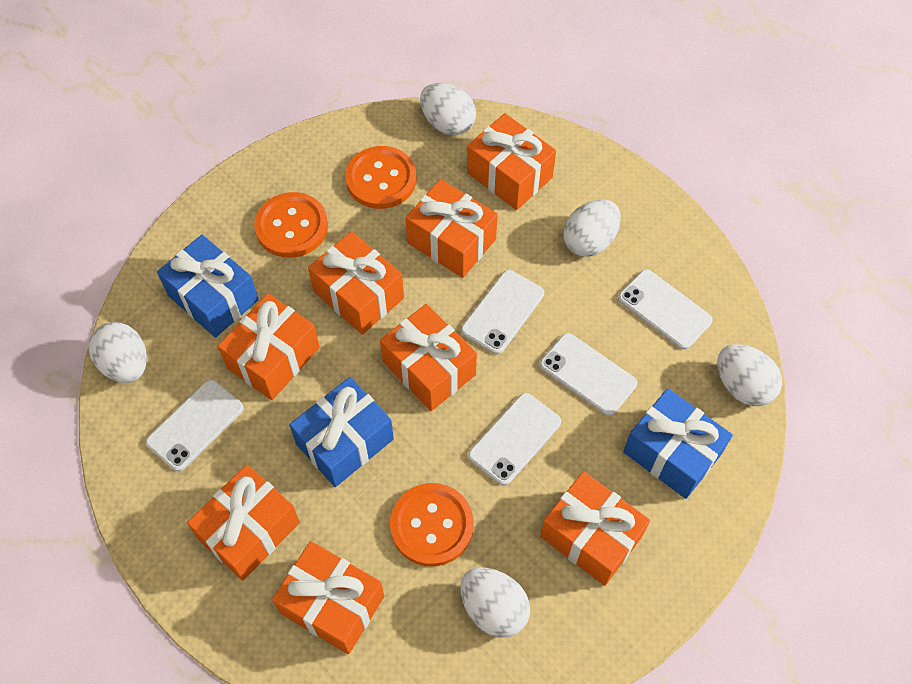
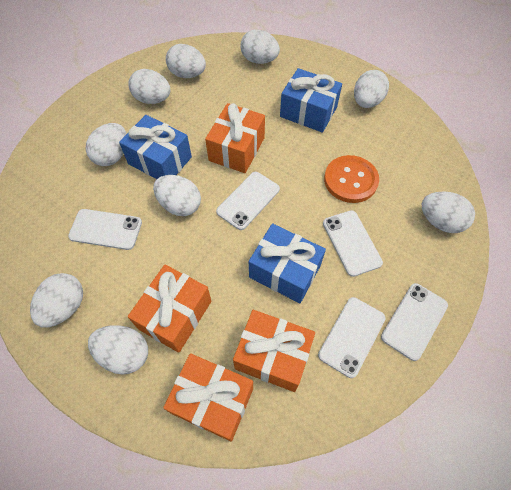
orange button: 3 -> 1
orange gift: 8 -> 4
white egg: 5 -> 9

